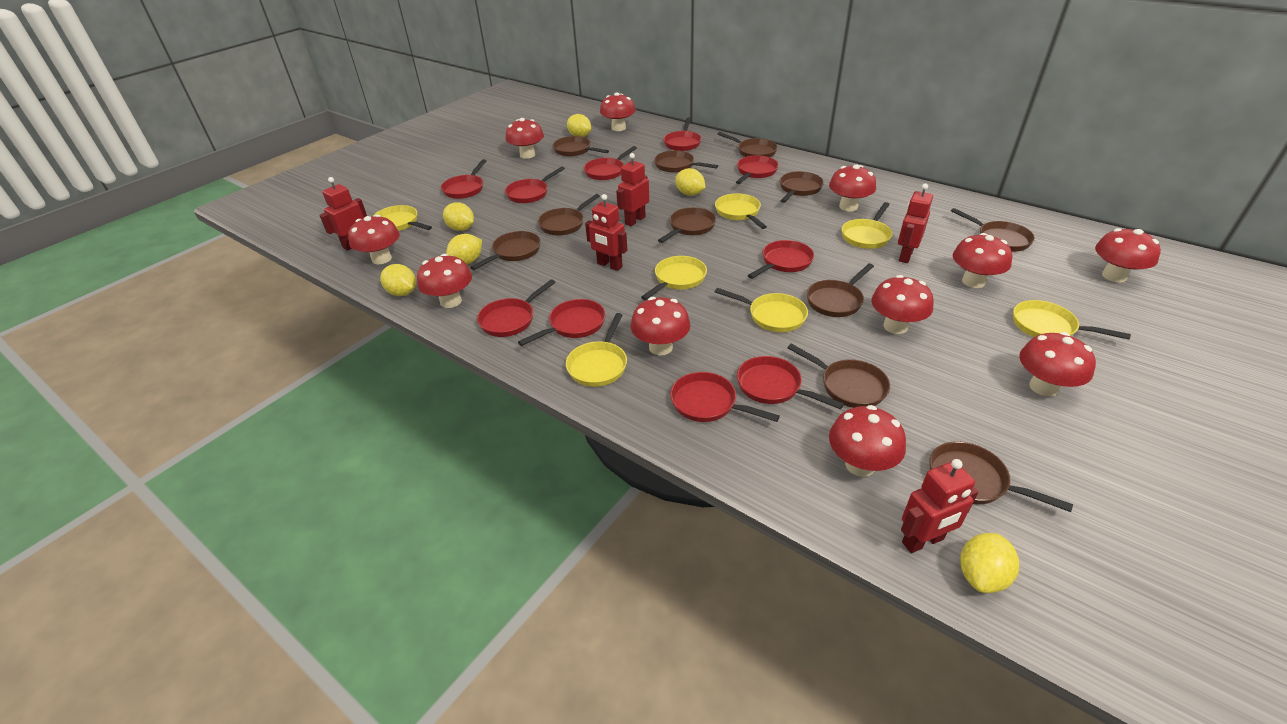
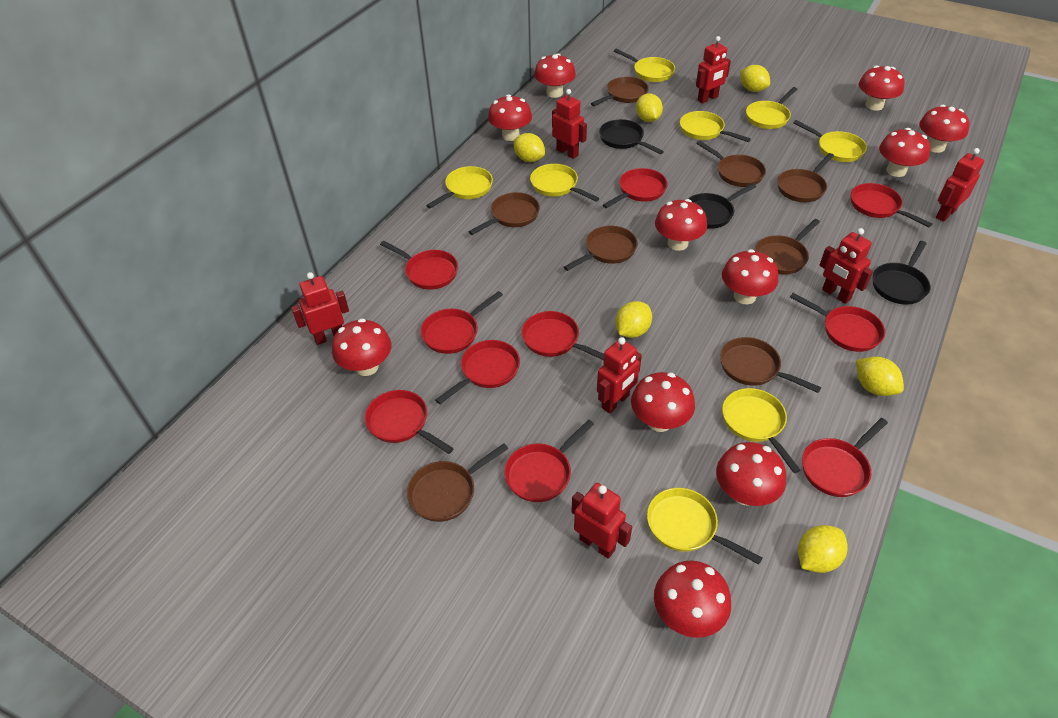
black pan: 0 -> 3
brown pan: 11 -> 8
red robot: 5 -> 7
yellow pan: 7 -> 8

